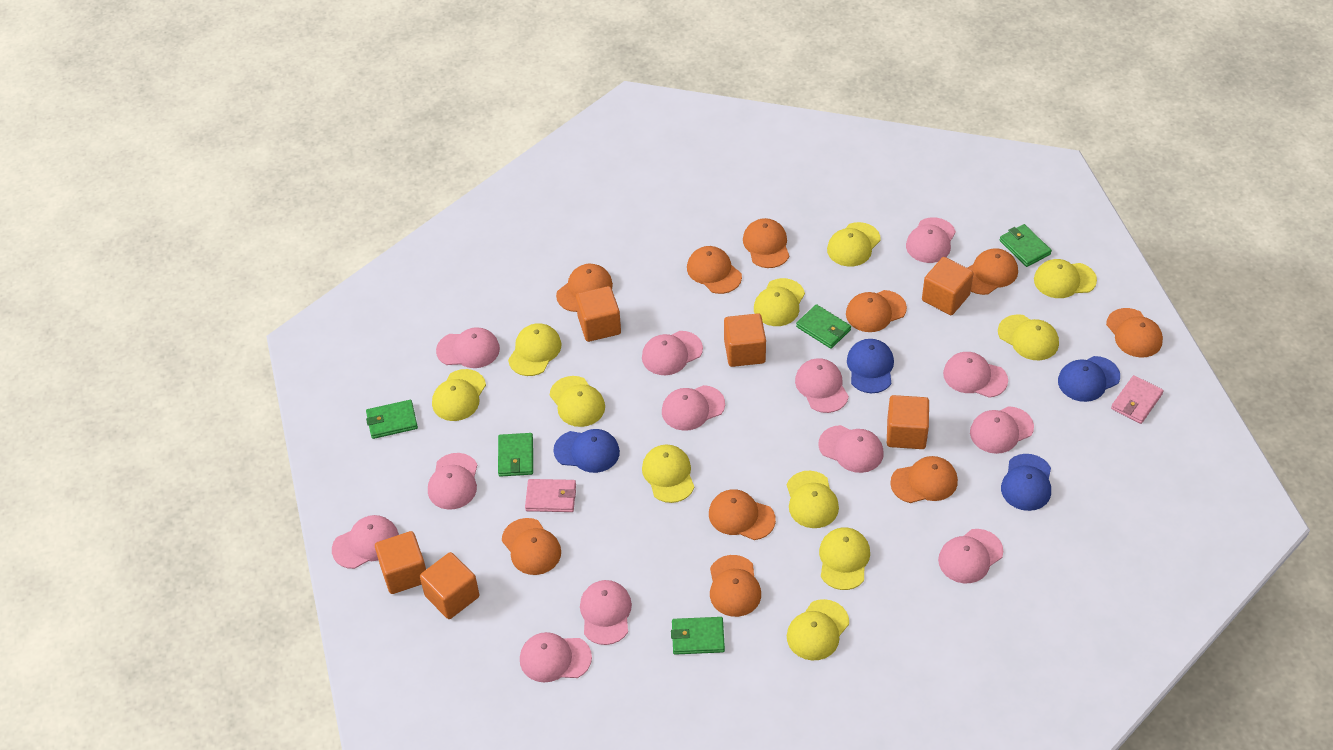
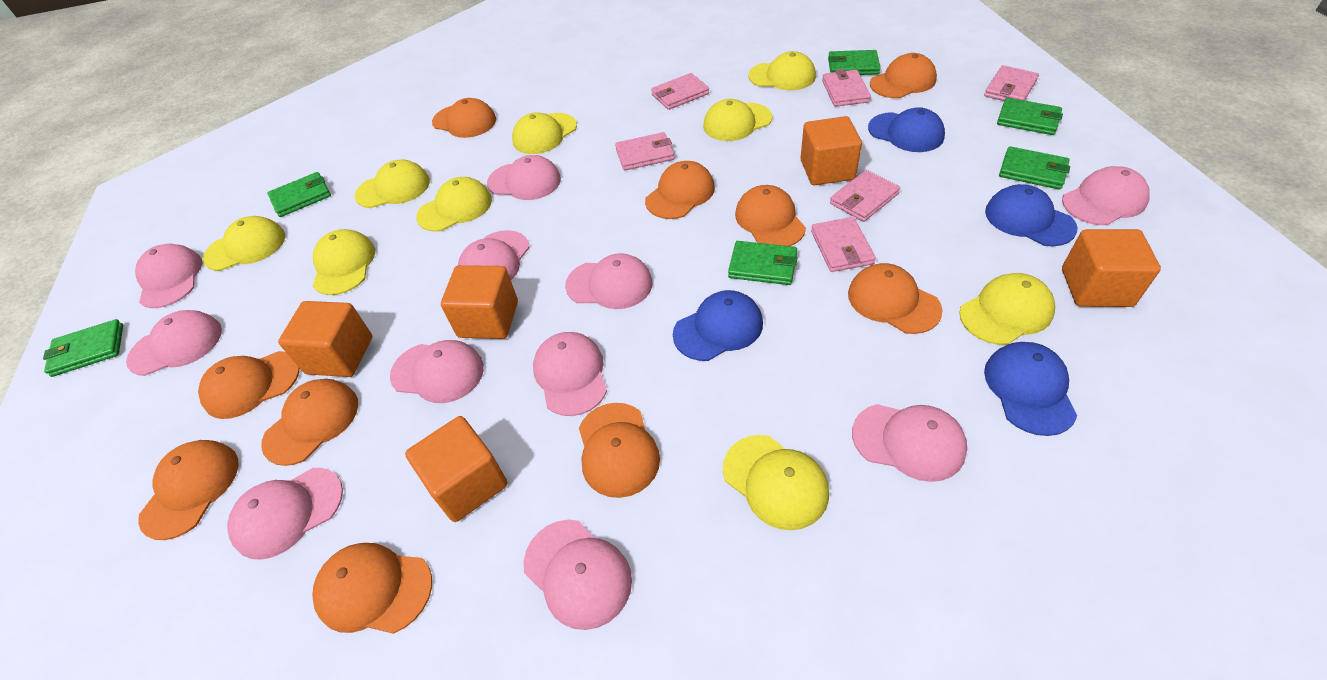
green wallet: 5 -> 6
orange cube: 6 -> 5
pink cap: 13 -> 11
pink wallet: 2 -> 6
yellow cap: 11 -> 9

